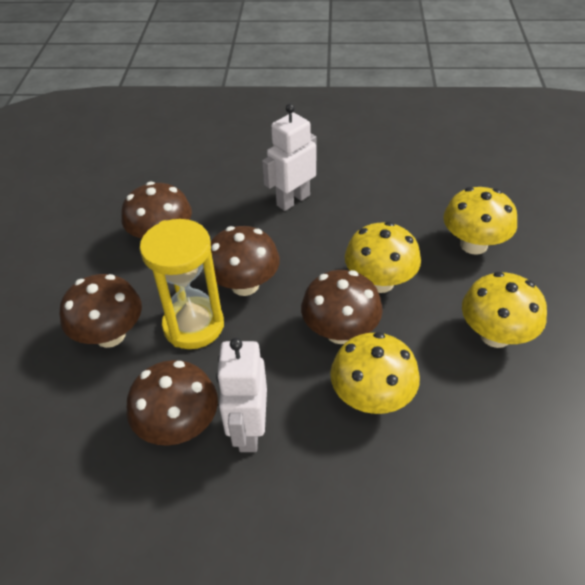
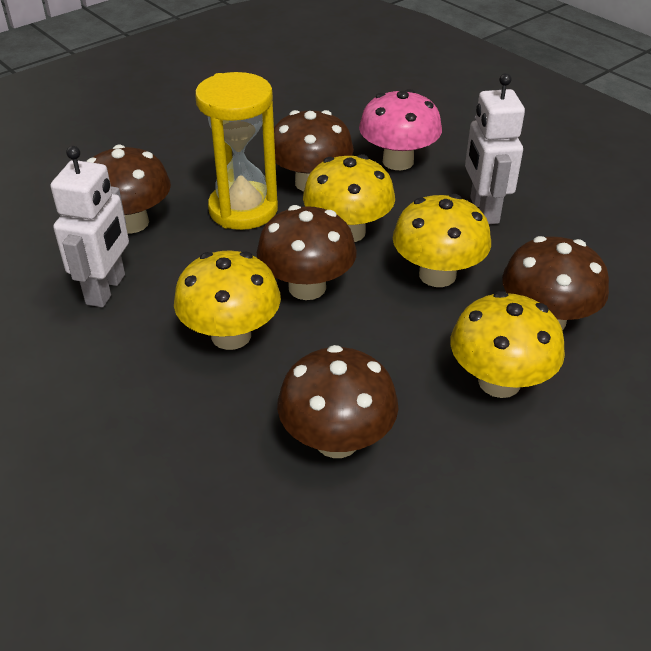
pink mushroom: 0 -> 1

